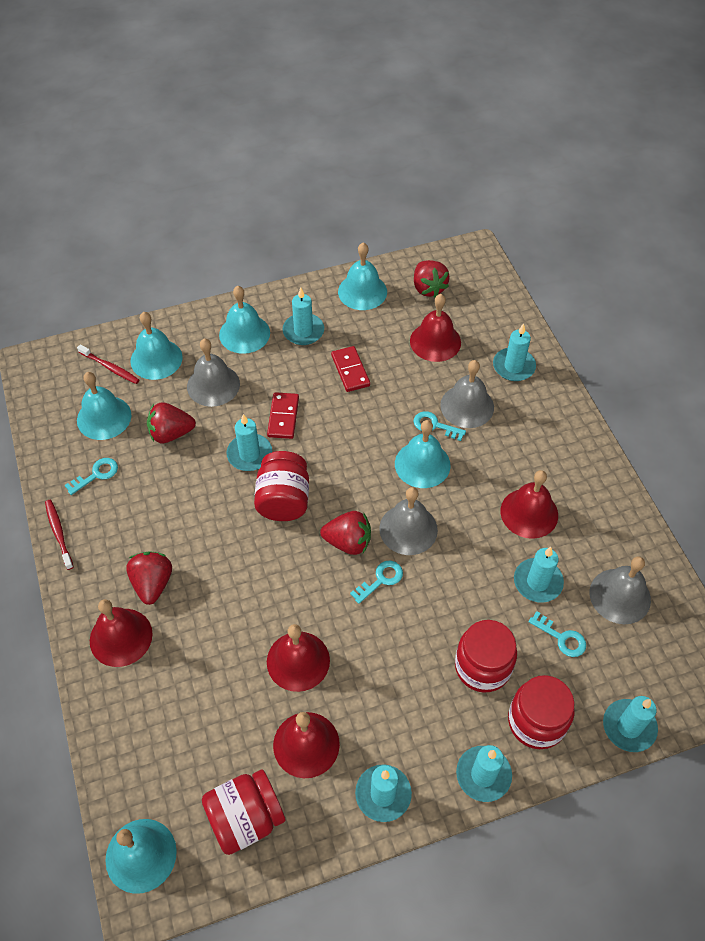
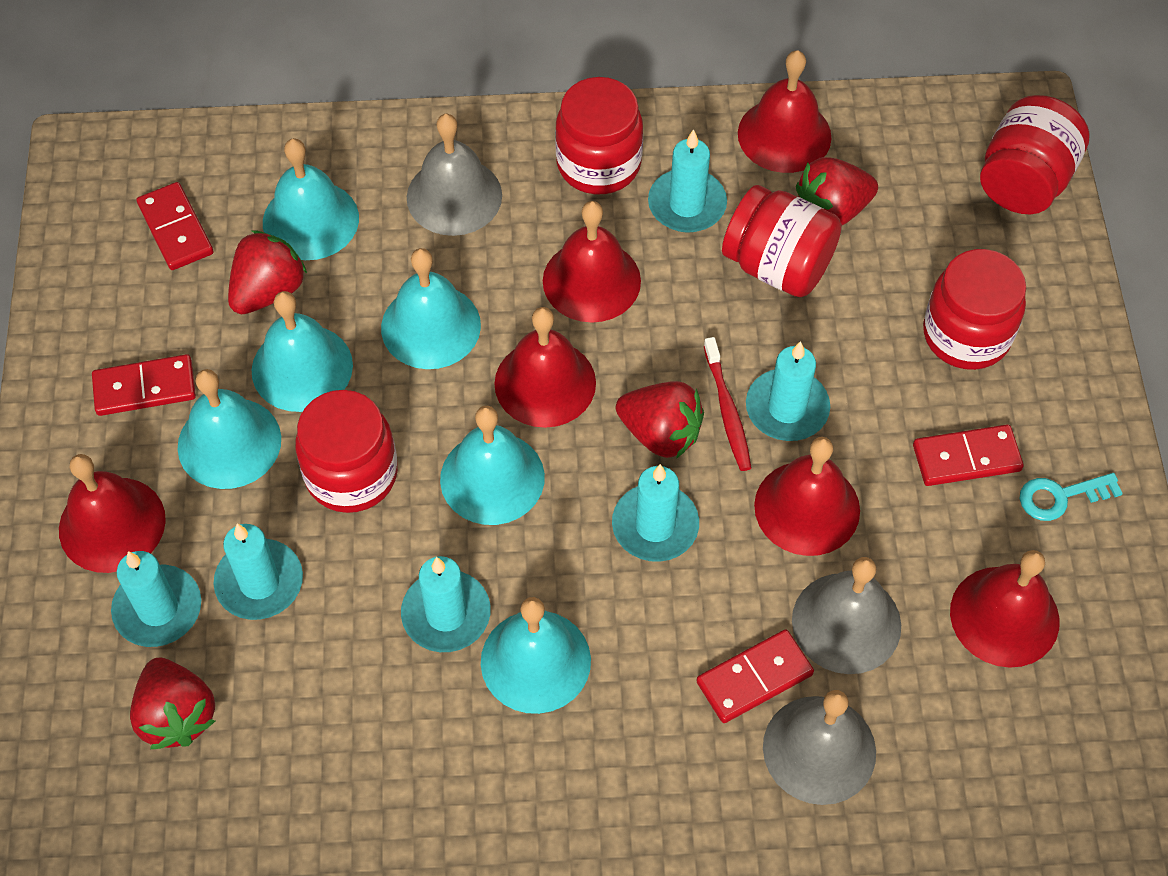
grey bell: 4 -> 3
red bell: 5 -> 6
red domino: 2 -> 4
red jar: 4 -> 5
red toothbrush: 2 -> 1
turquoise candle: 7 -> 6
turquoise key: 4 -> 1

